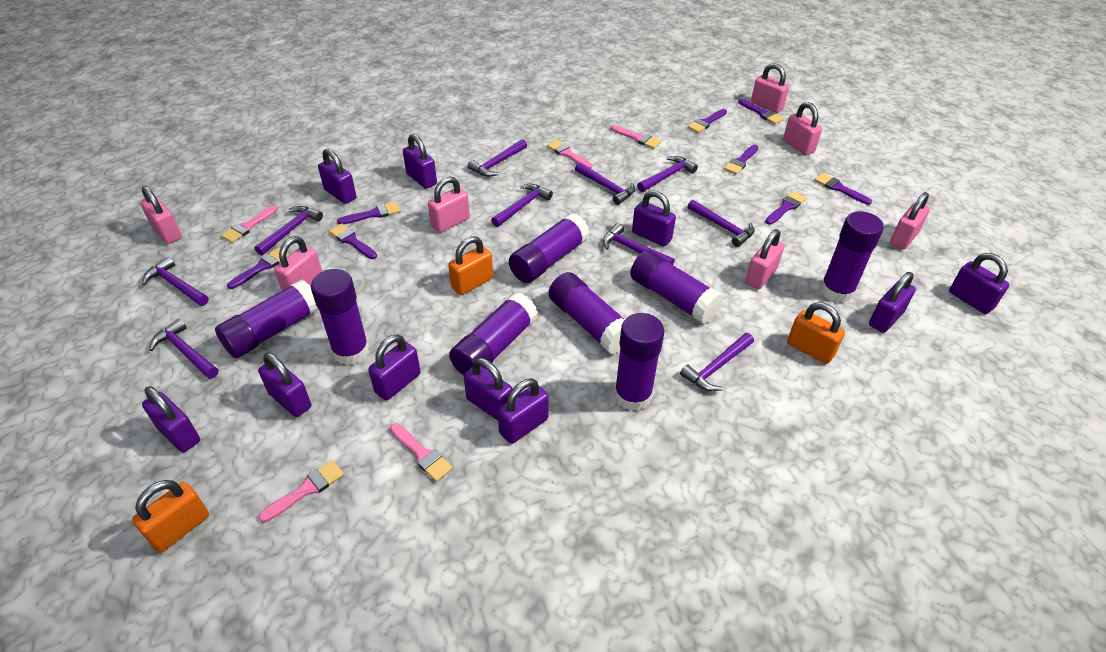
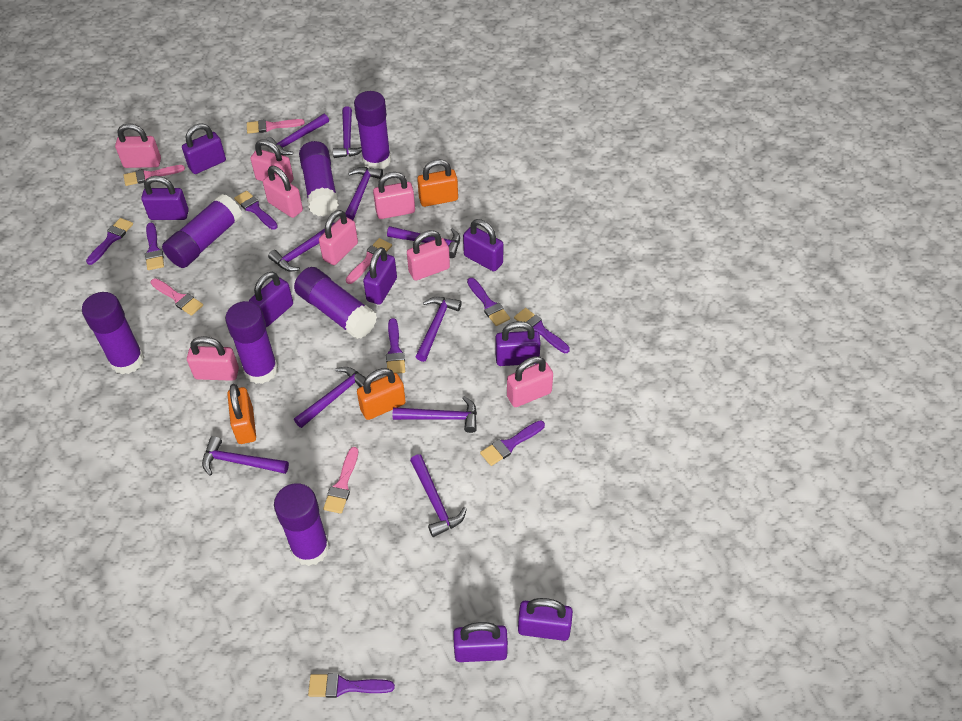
pink padlock: 7 -> 8
purple glue stick: 8 -> 7
purple padlock: 10 -> 8

